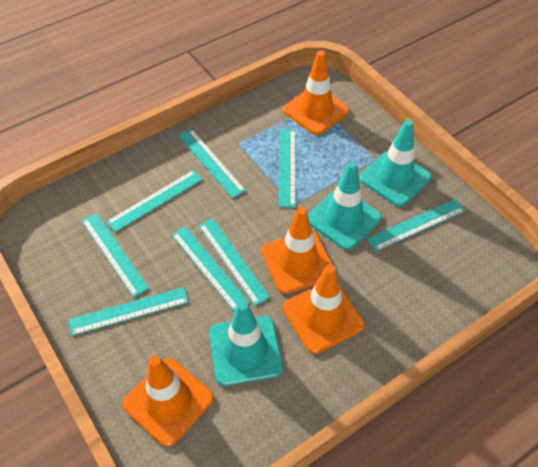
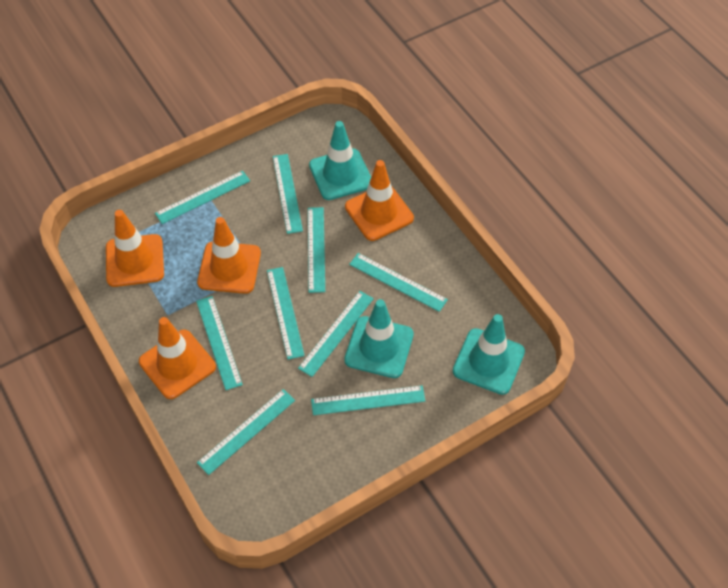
turquoise ruler: 8 -> 9

